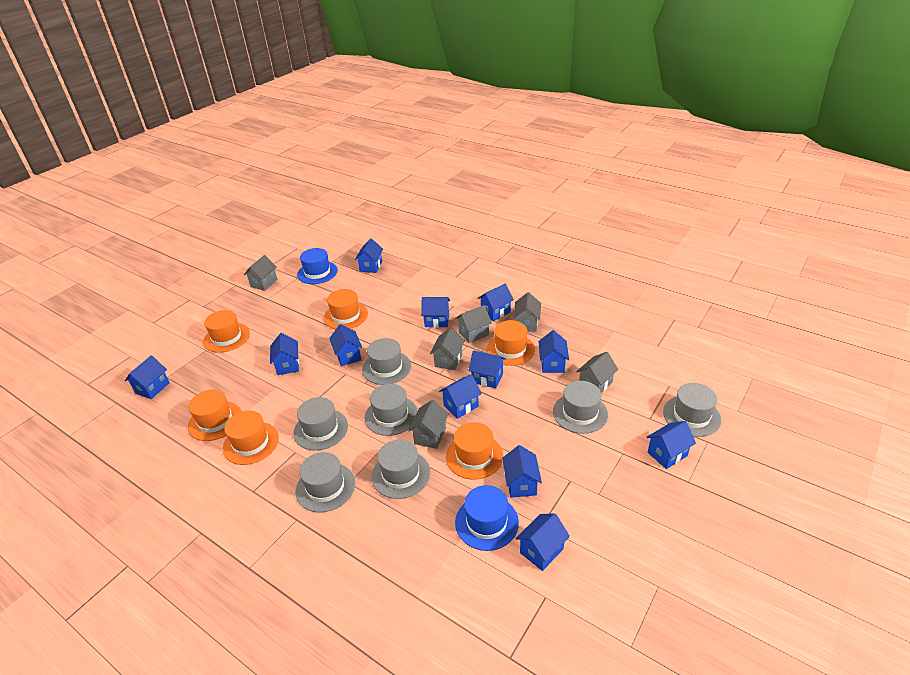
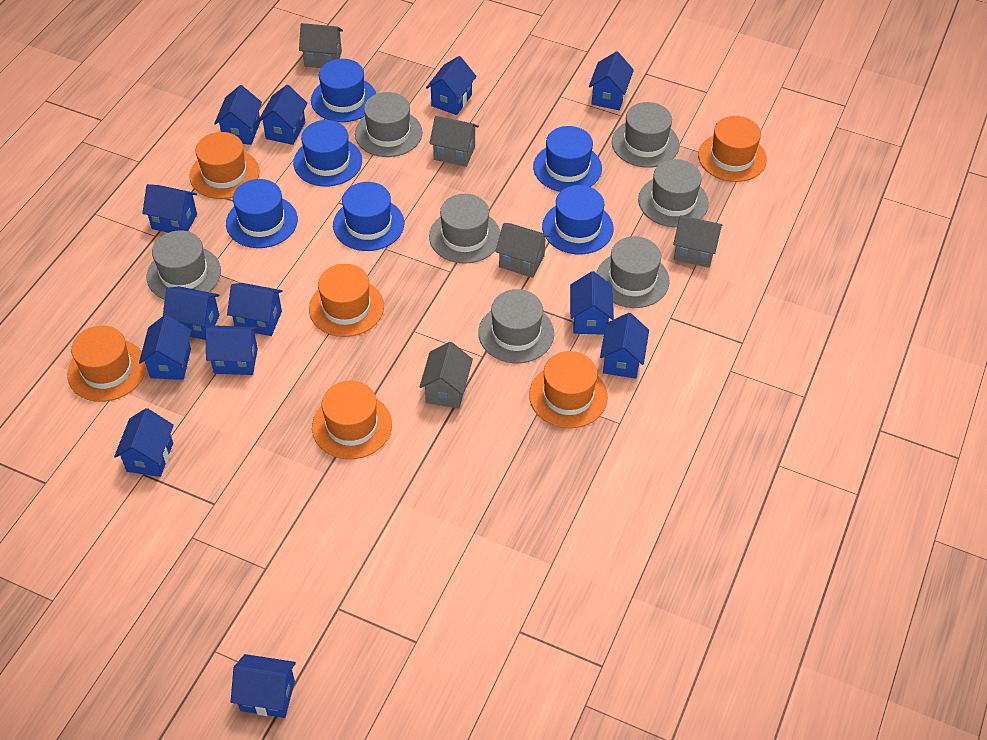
blue hat: 2 -> 6
blue house: 12 -> 13
grey house: 6 -> 5

